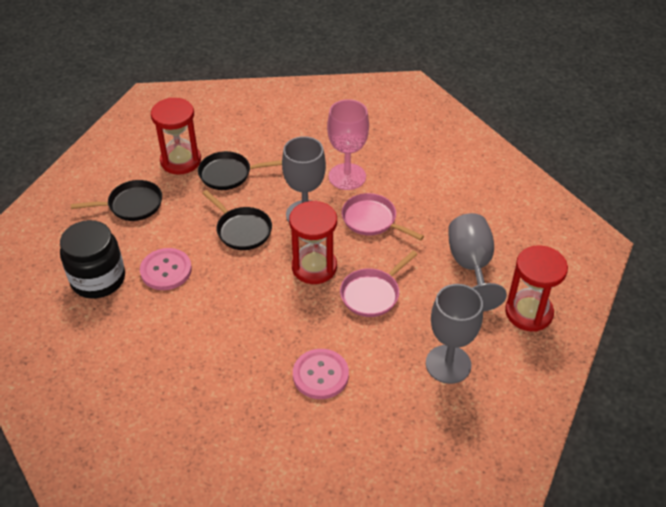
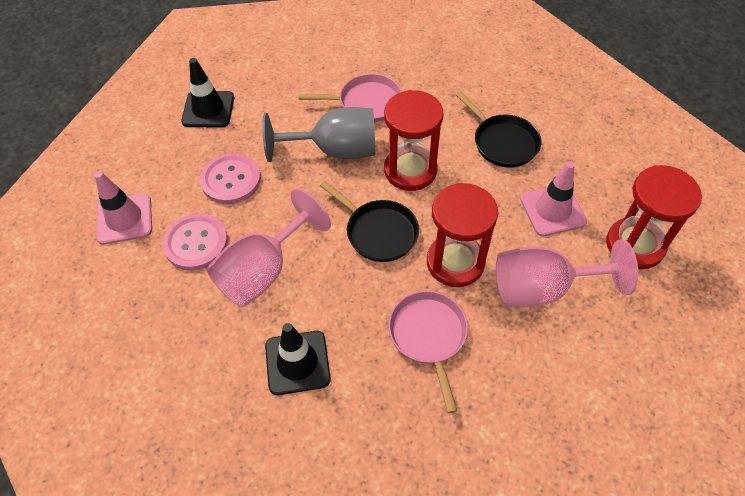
black jar: 1 -> 0
black pan: 3 -> 2
black traffic cone: 0 -> 2
grey goblet: 3 -> 1
pink goblet: 1 -> 2
pink traffic cone: 0 -> 2

